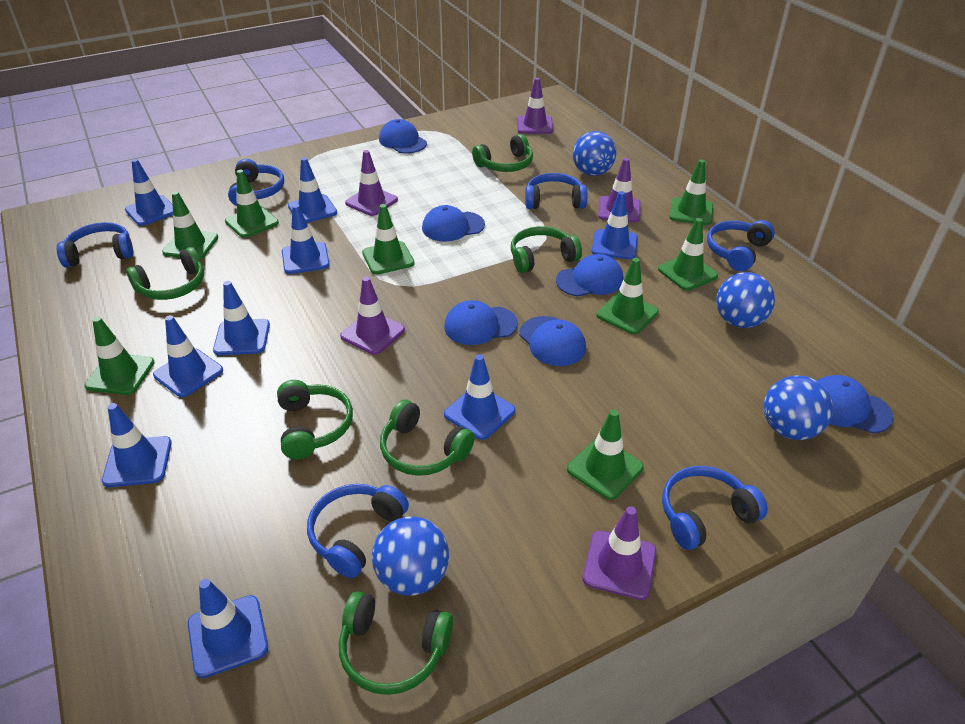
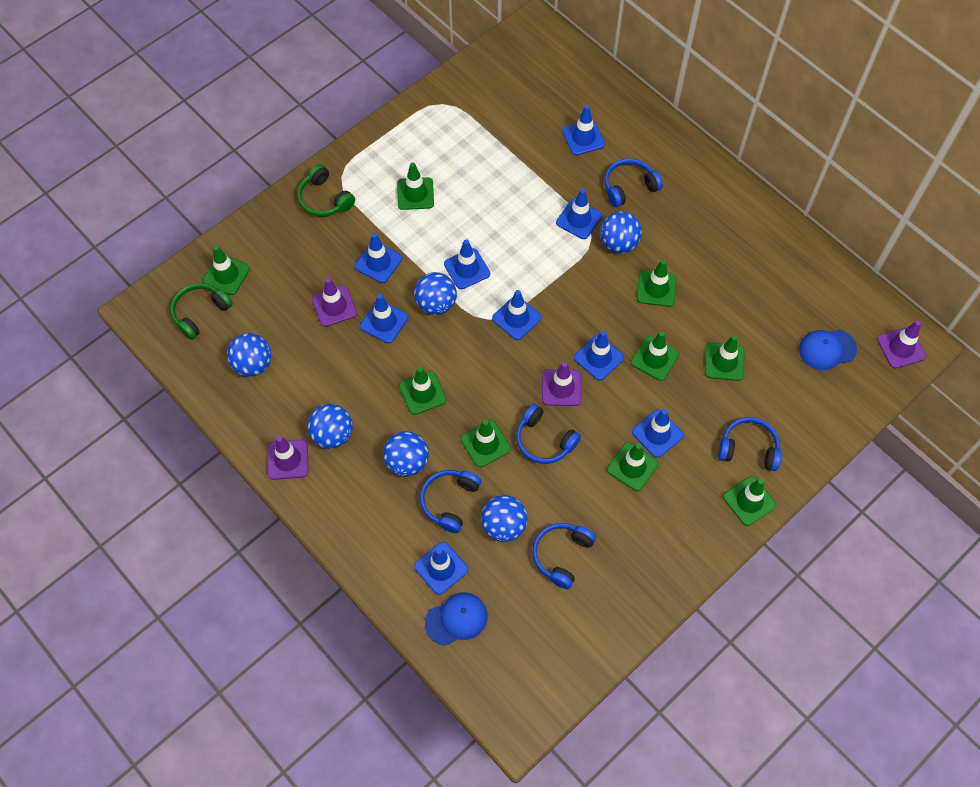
blue ball: 4 -> 6
blue cap: 6 -> 2
blue headphones: 6 -> 5
green headphones: 6 -> 2
green traffic cone: 8 -> 9
purple traffic cone: 5 -> 4

